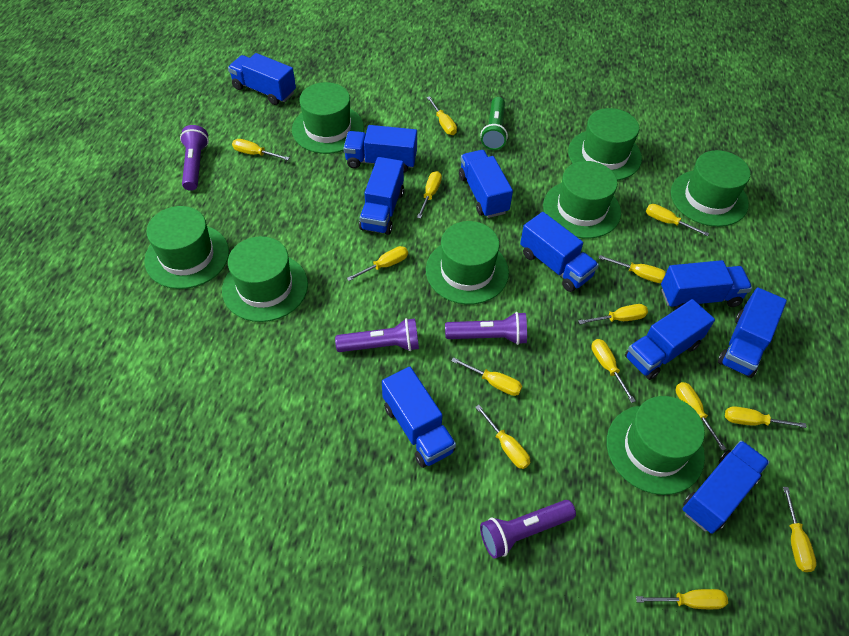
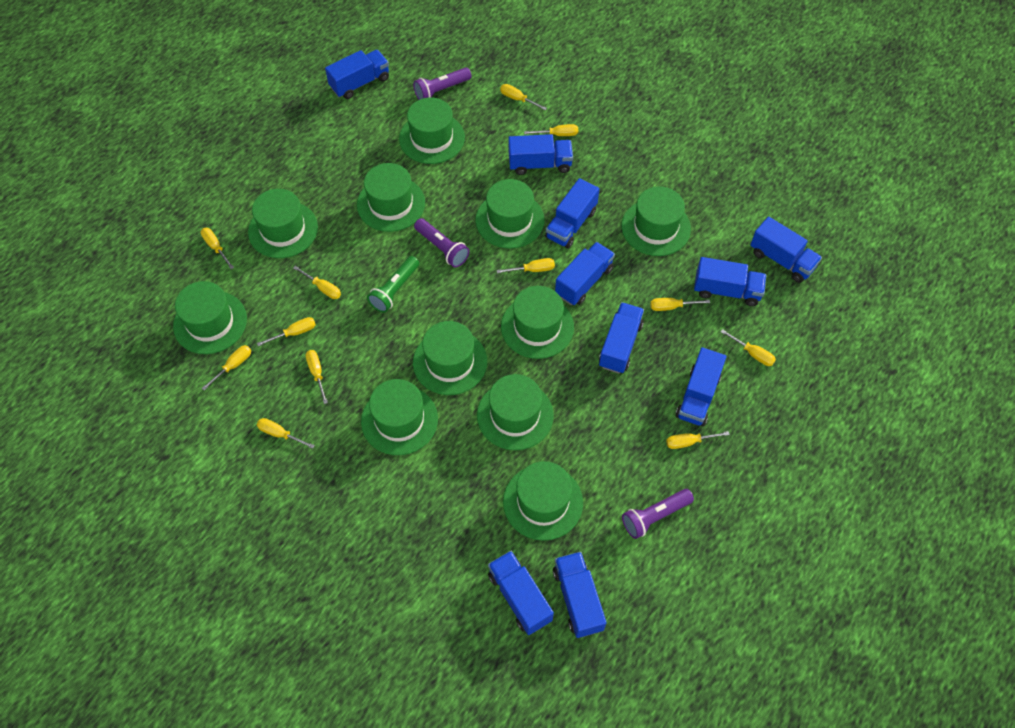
green hat: 8 -> 11
purple flashlight: 4 -> 3
yellow screwdriver: 14 -> 12

